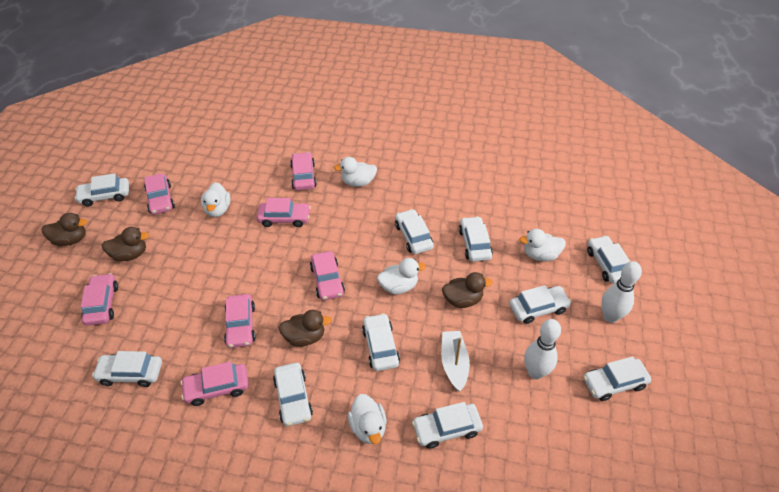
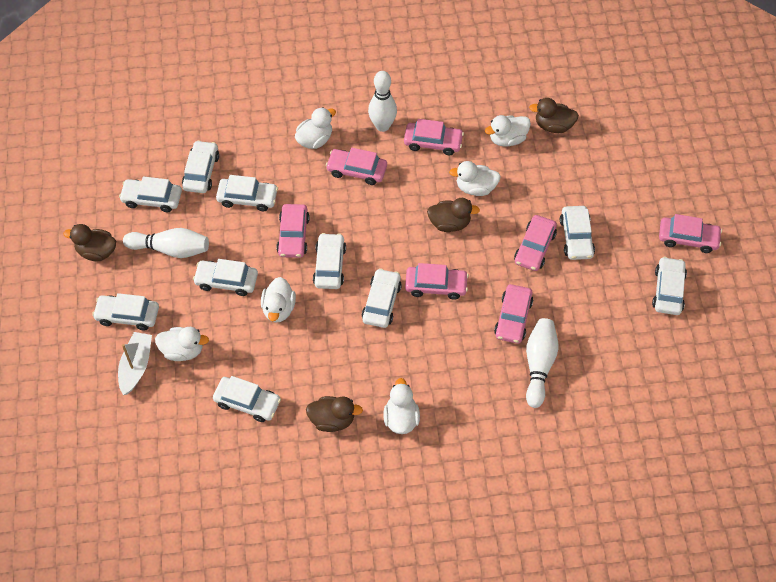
white bowling pin: 2 -> 3
white duck: 5 -> 6

